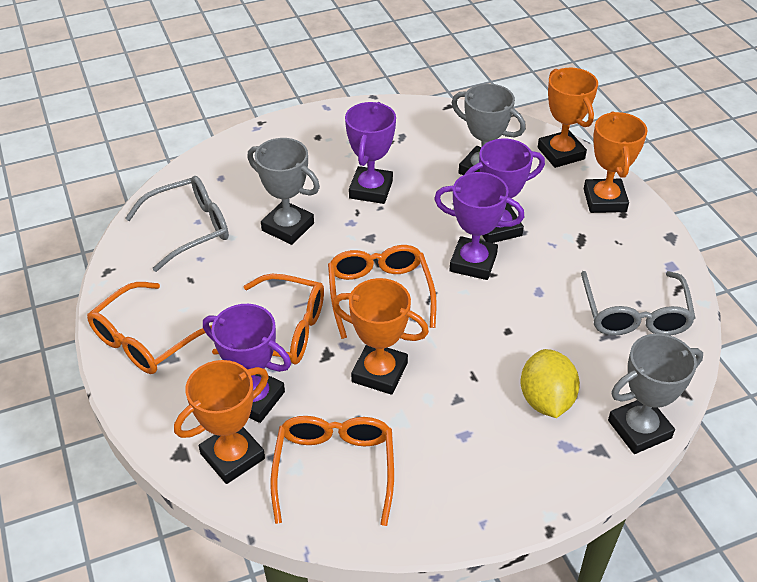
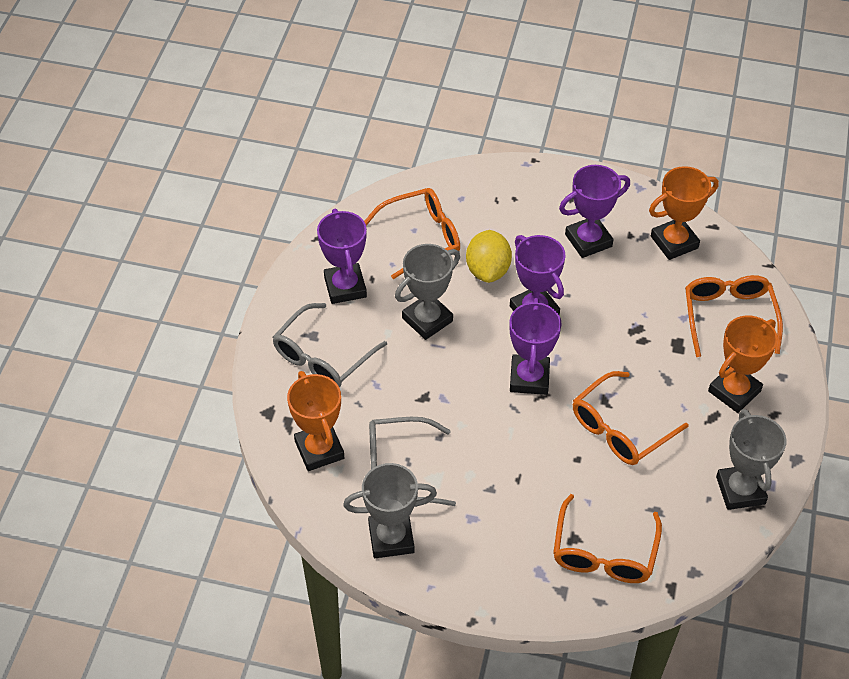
orange trophy: 4 -> 3

